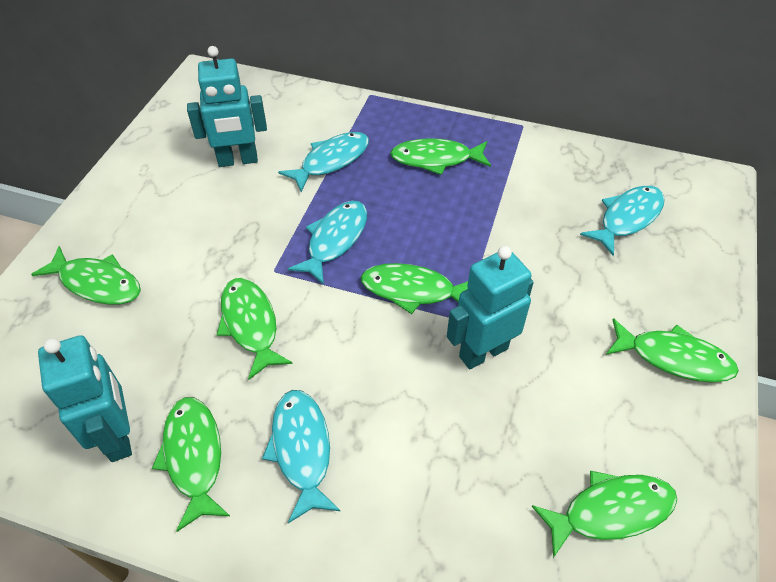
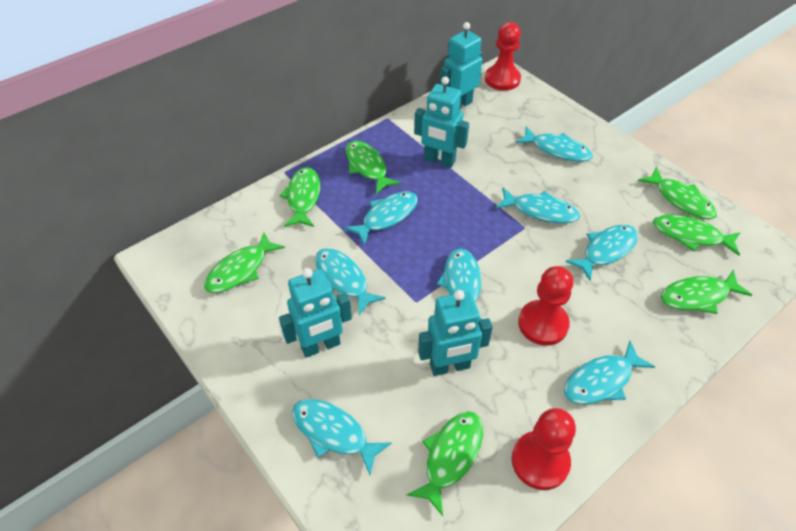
red pawn: 0 -> 3
turquoise fish: 4 -> 8
turquoise robot: 3 -> 4

